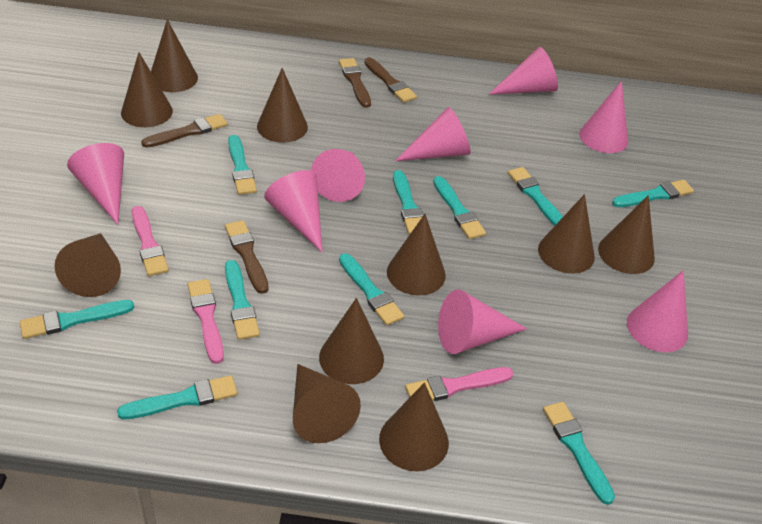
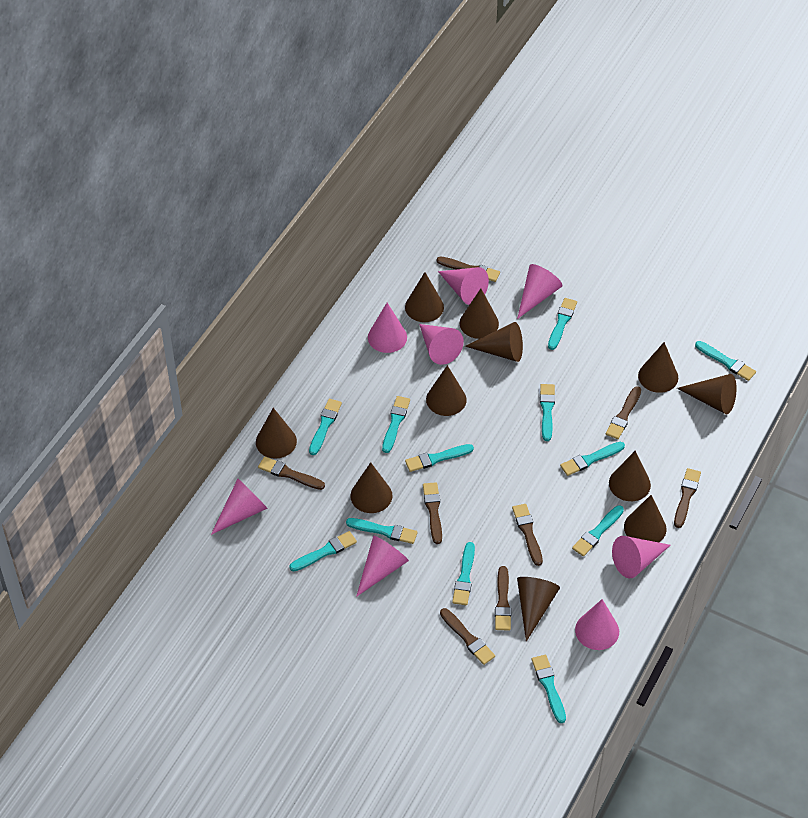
brown brush: 4 -> 8
brown cone: 10 -> 11
pink brush: 3 -> 0
turquoise brush: 10 -> 12

